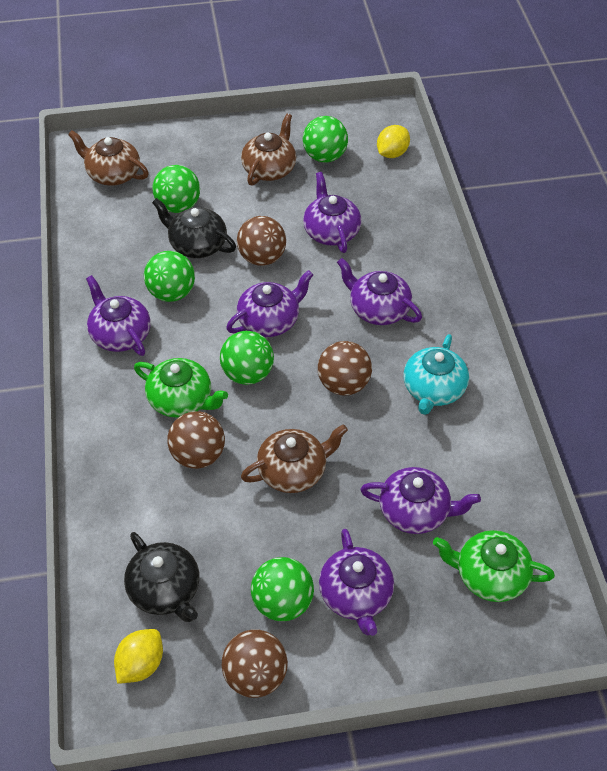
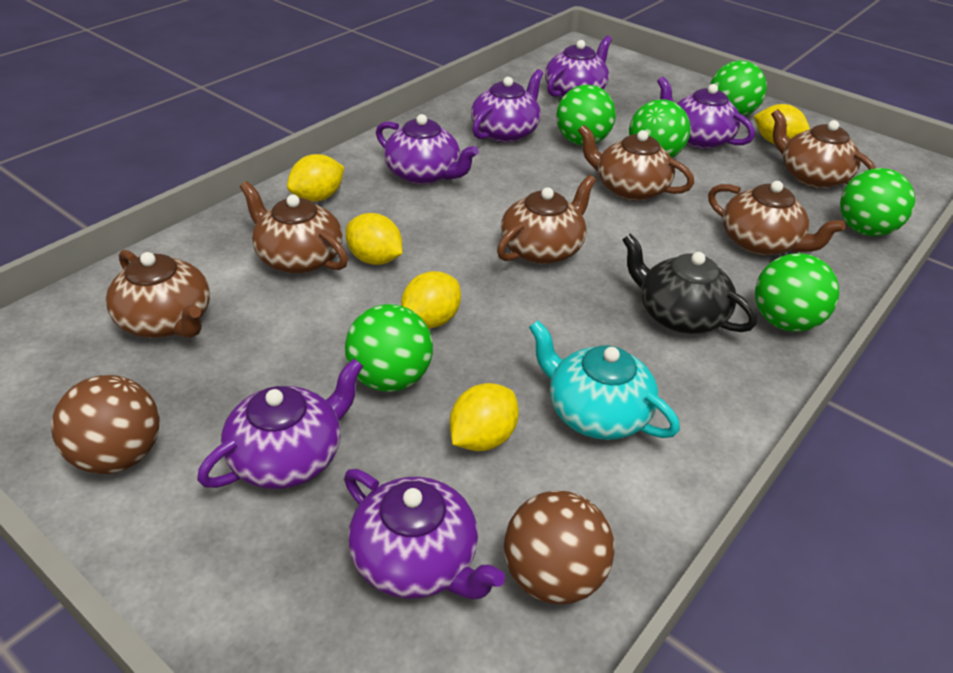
black teapot: 2 -> 1
brown ball: 4 -> 2
brown teapot: 3 -> 6
green ball: 5 -> 6
green teapot: 2 -> 0
yellow lemon: 2 -> 5

